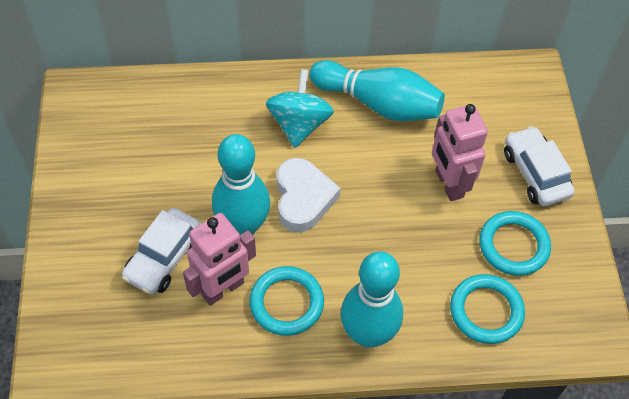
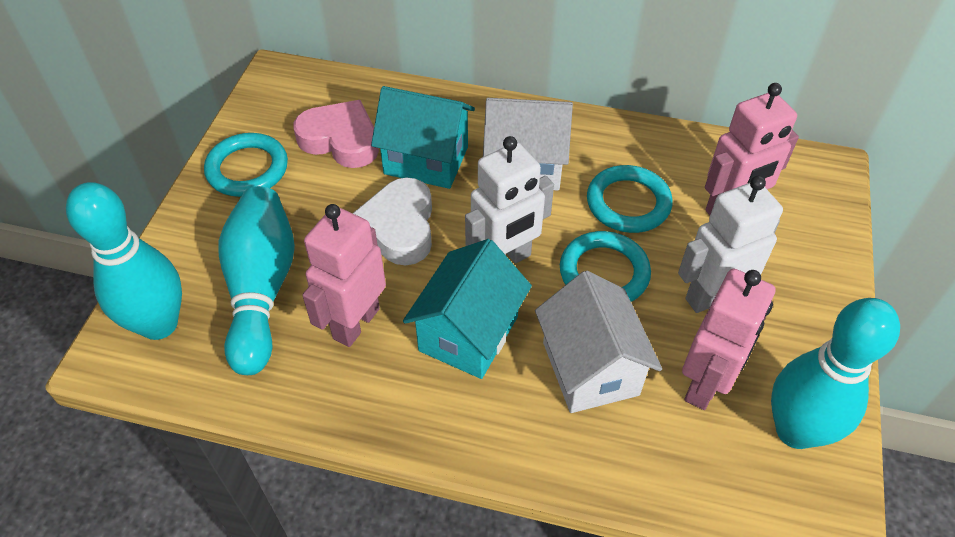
pink heart: 0 -> 1
pink robot: 2 -> 3
turquoise house: 0 -> 2
turquoise spinning top: 1 -> 0
white car: 2 -> 0
white house: 0 -> 2
white robot: 0 -> 2

